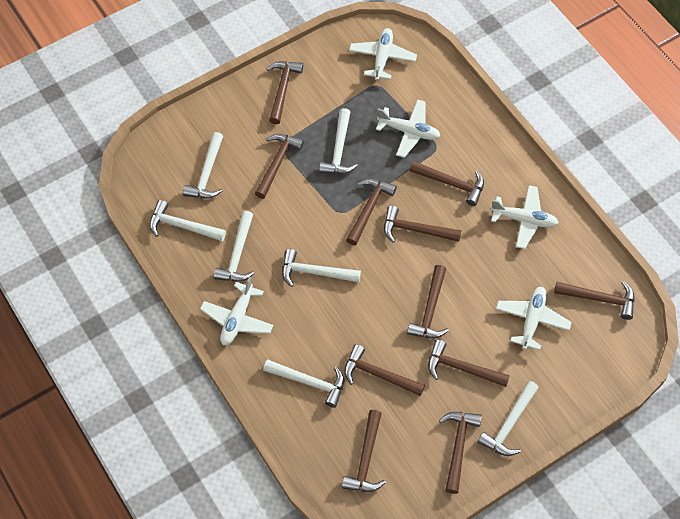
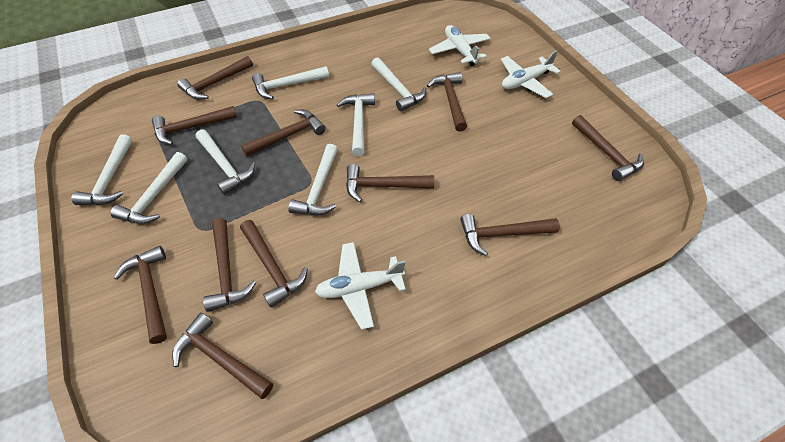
white plane: 5 -> 3

